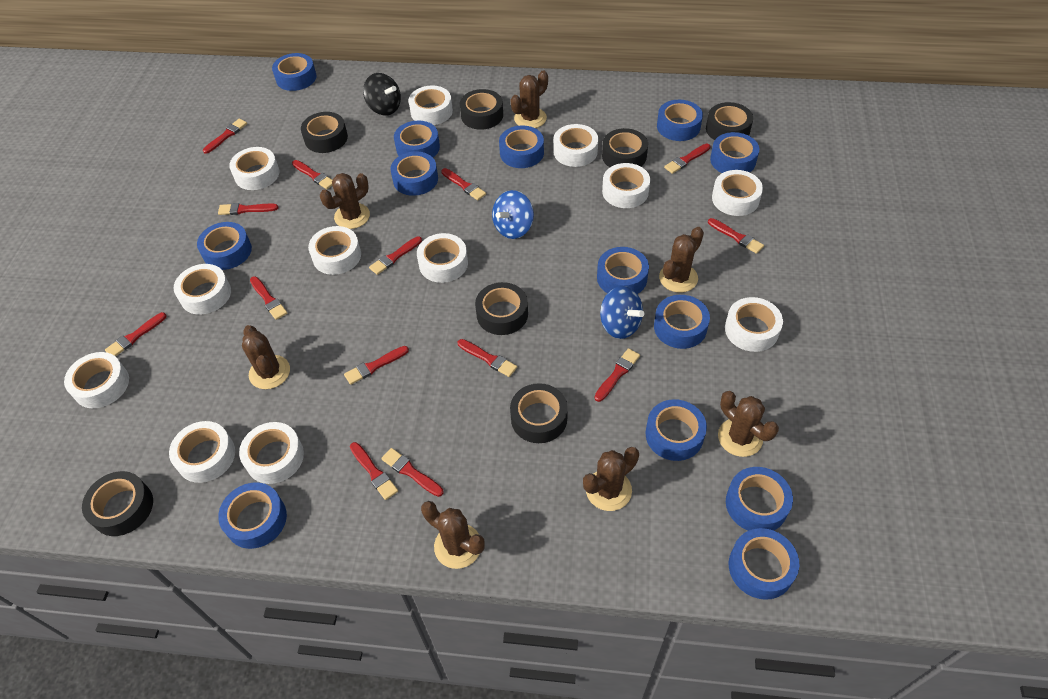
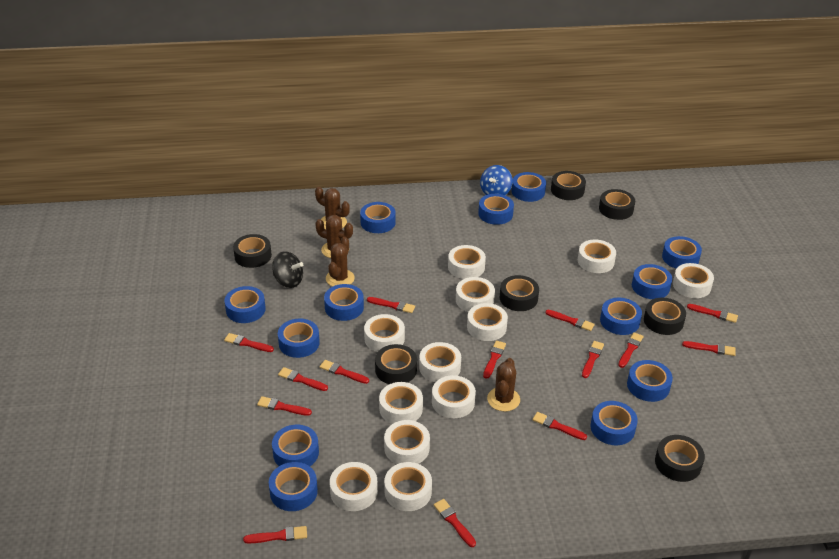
blue spinning top: 2 -> 1
brown cactus: 7 -> 4

